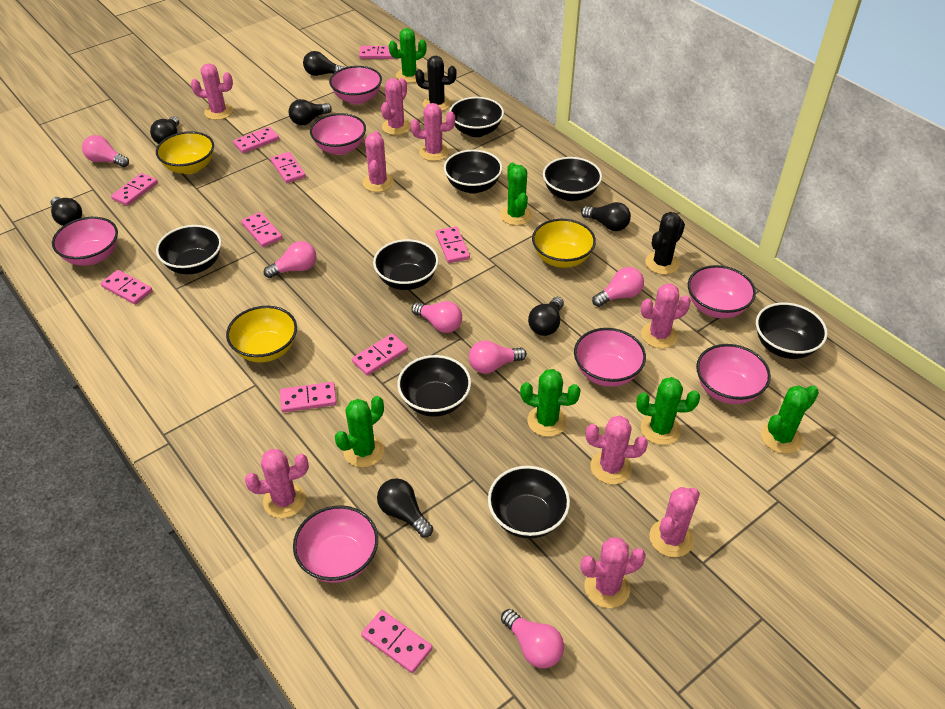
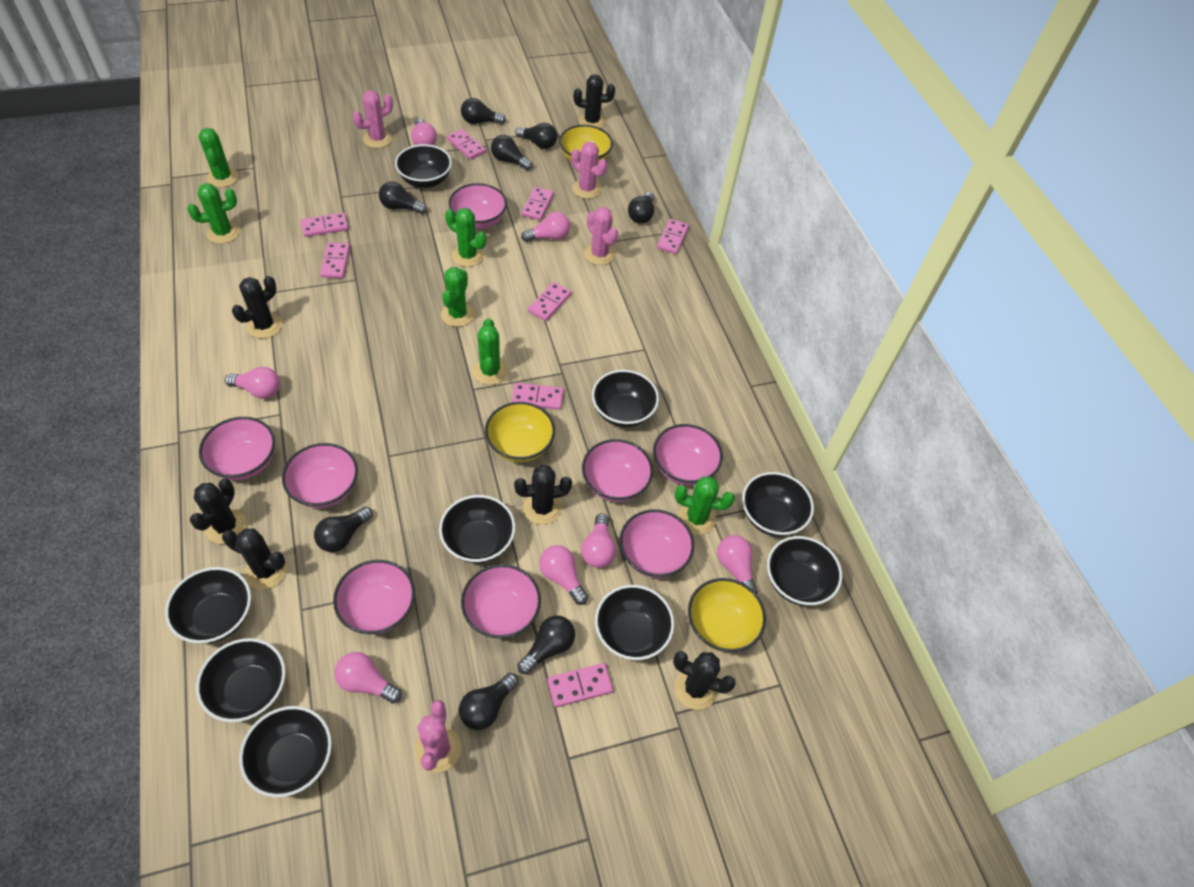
black bowl: 8 -> 9
black cactus: 2 -> 6
black light bulb: 7 -> 8
pink bowl: 7 -> 8
pink cactus: 9 -> 4
pink domino: 10 -> 8
pink light bulb: 6 -> 7

